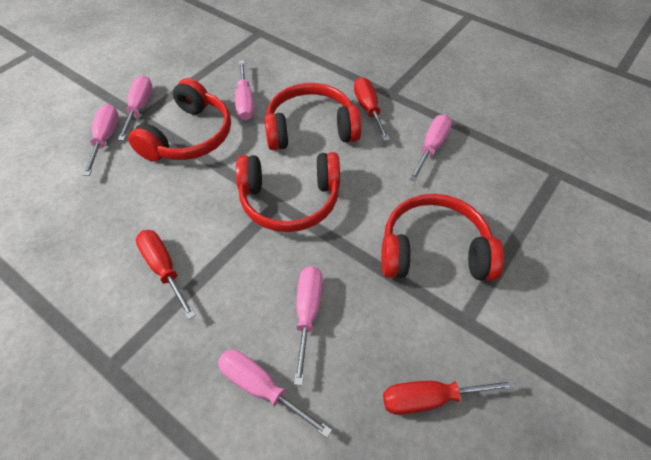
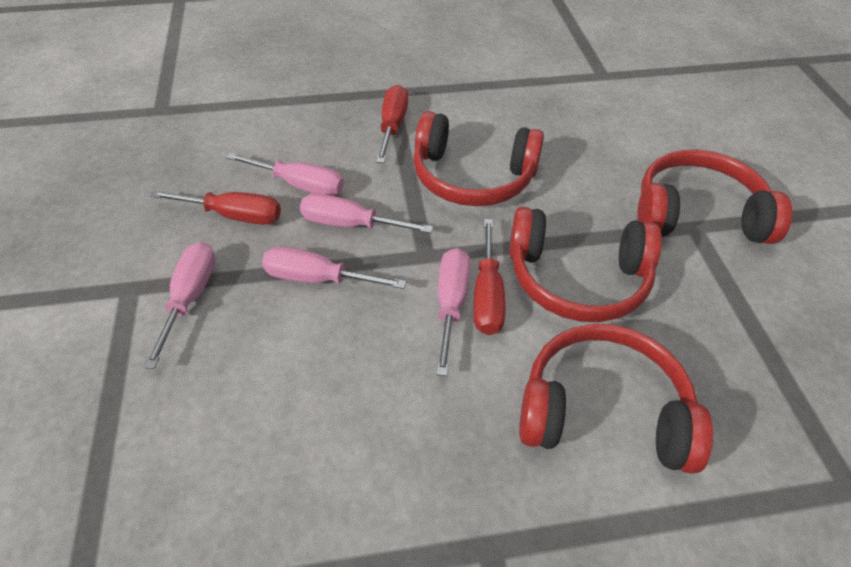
pink screwdriver: 6 -> 5

